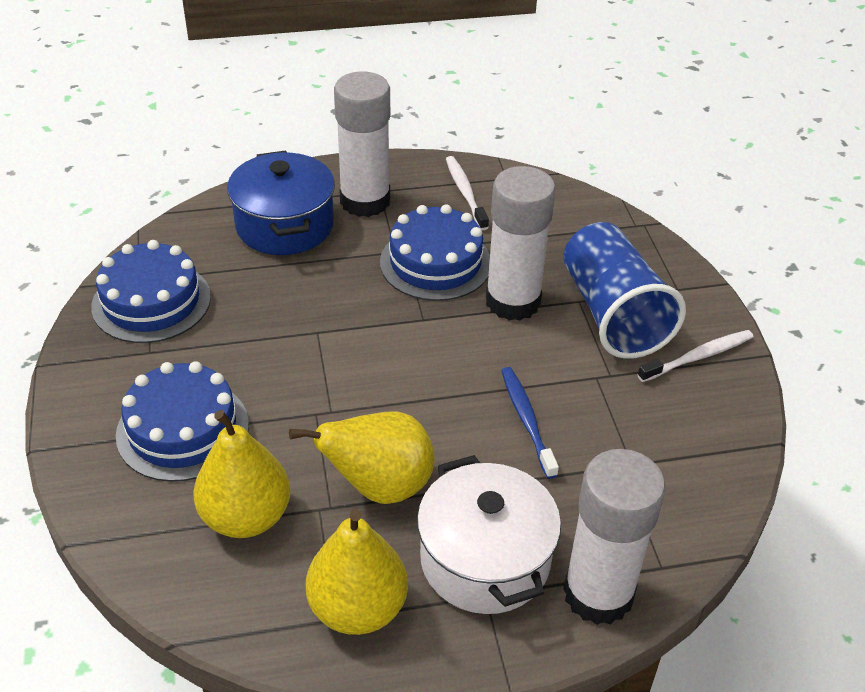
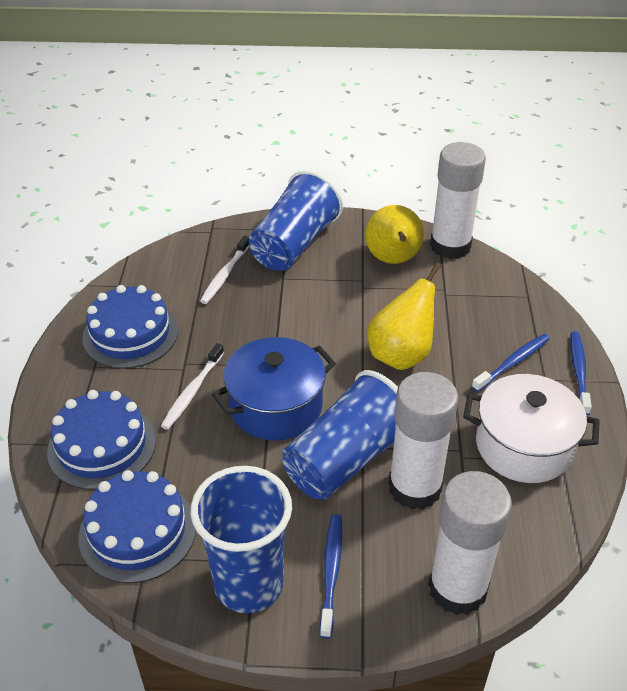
blue cup: 1 -> 3
blue toothbrush: 1 -> 3
yellow pear: 3 -> 2

